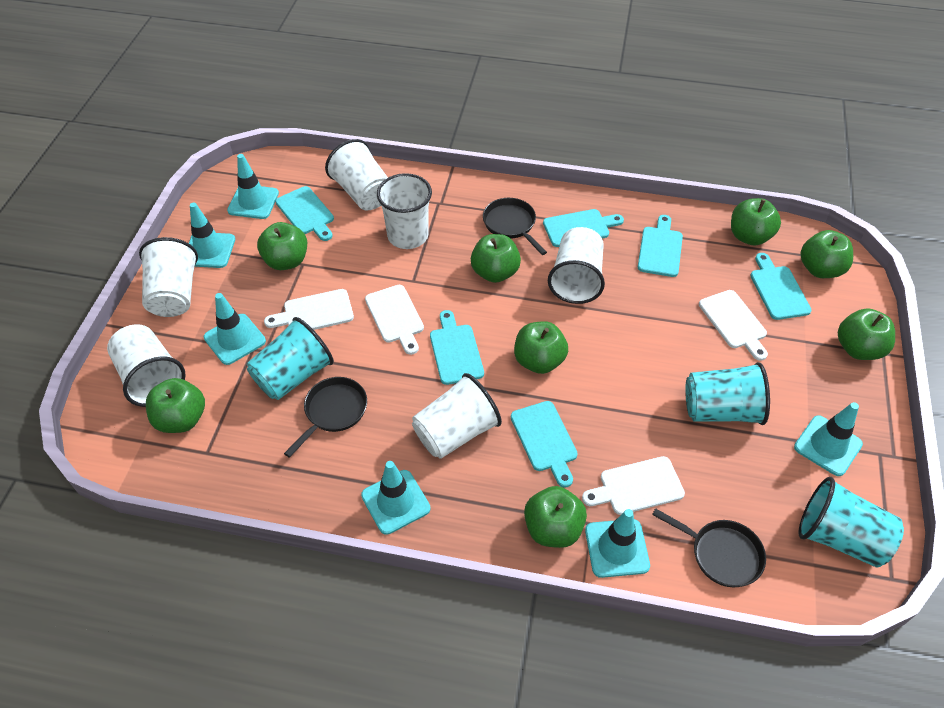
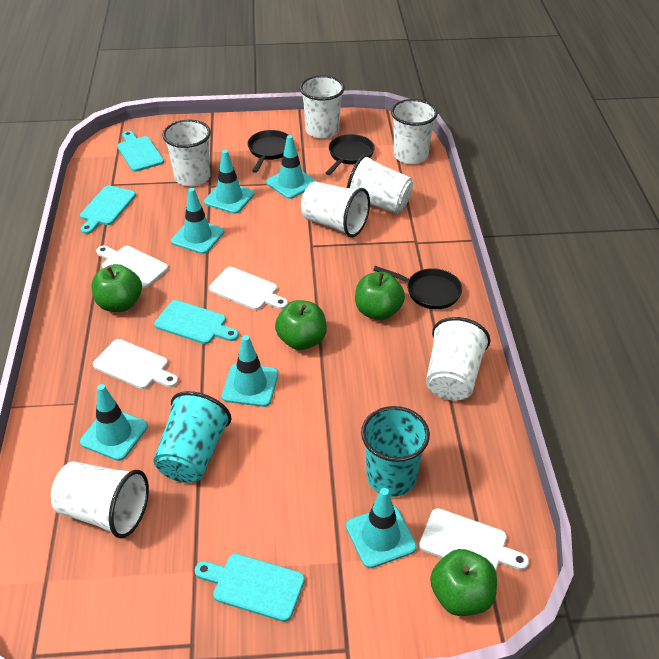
green apple: 8 -> 4
turquoise cup: 3 -> 2
turquoise cutting board: 6 -> 4
white cup: 6 -> 7

